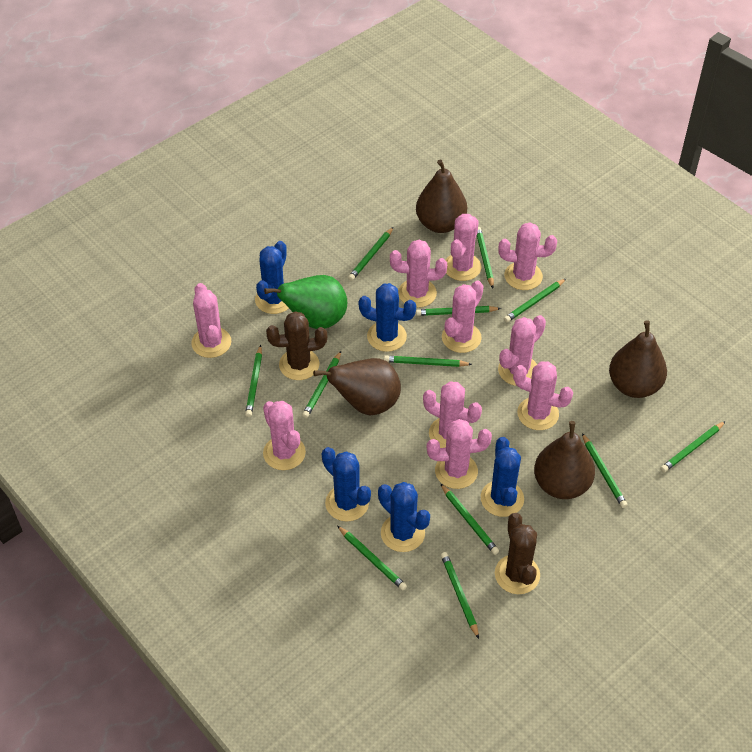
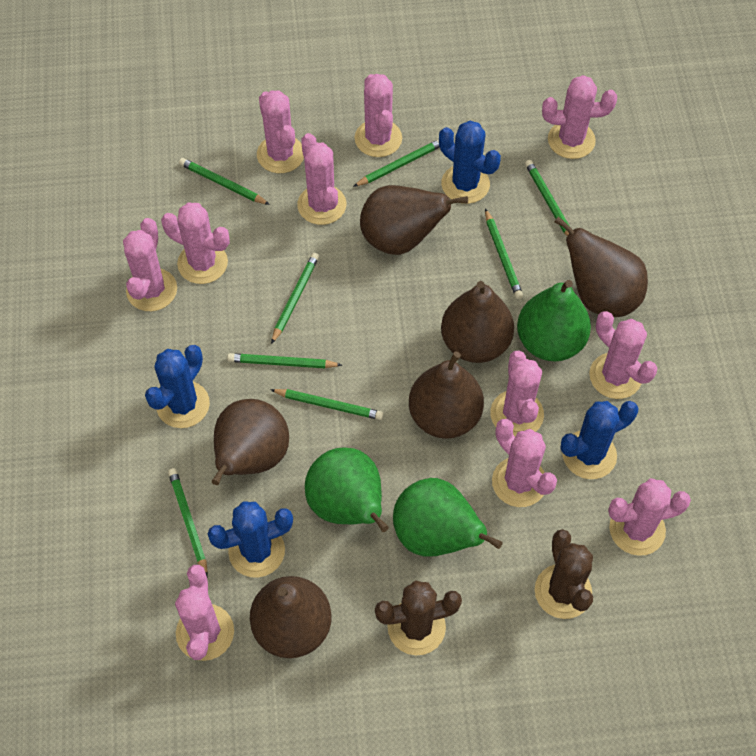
blue cactus: 5 -> 4
brown pear: 4 -> 6
green pear: 1 -> 3
green pencil: 12 -> 8
pink cactus: 10 -> 11

